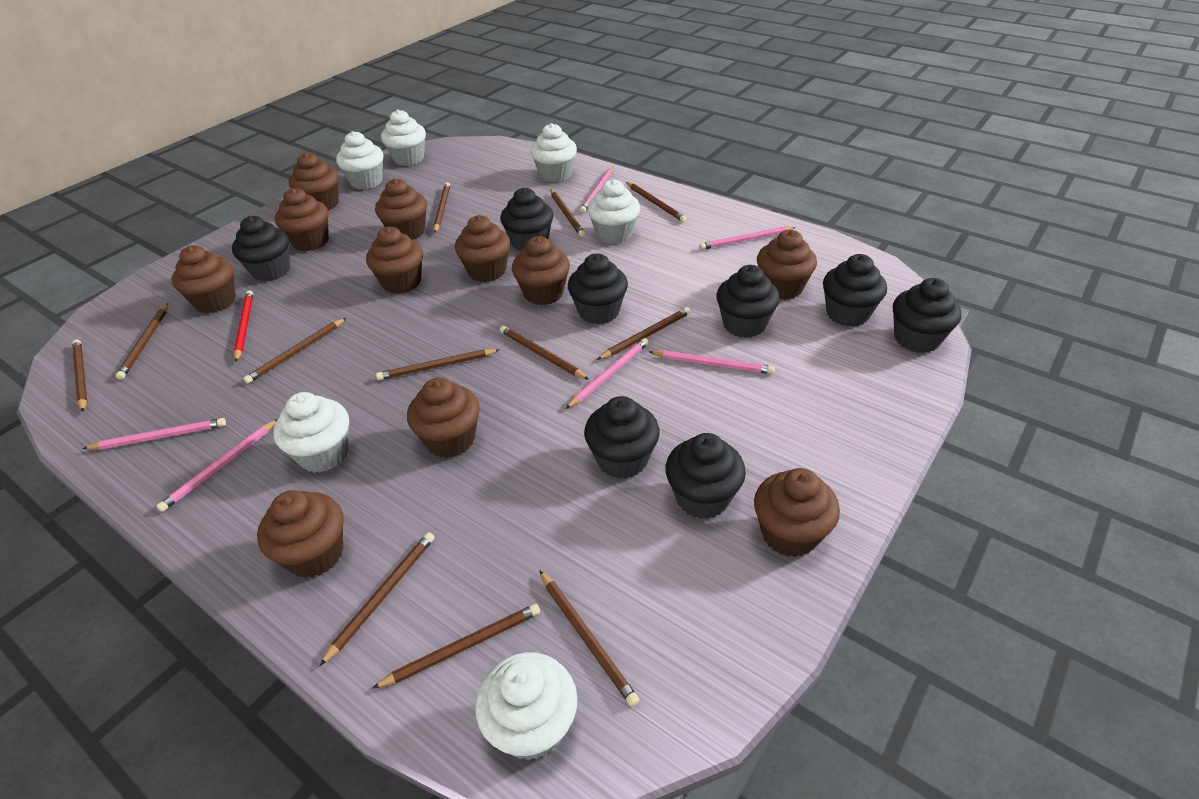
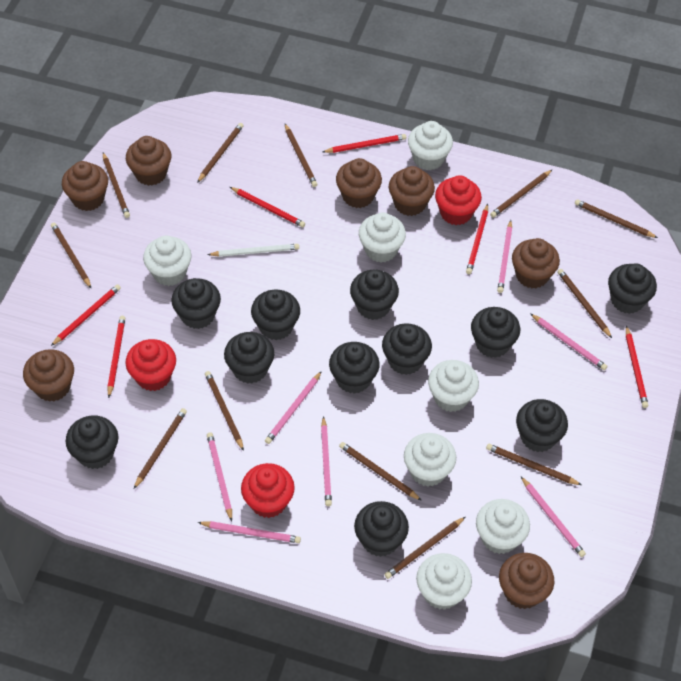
black cupcake: 8 -> 11
brown cupcake: 11 -> 7
pink pencil: 6 -> 7
red cupcake: 0 -> 3
red pencil: 1 -> 6
white cupcake: 6 -> 7
white pencil: 0 -> 1

